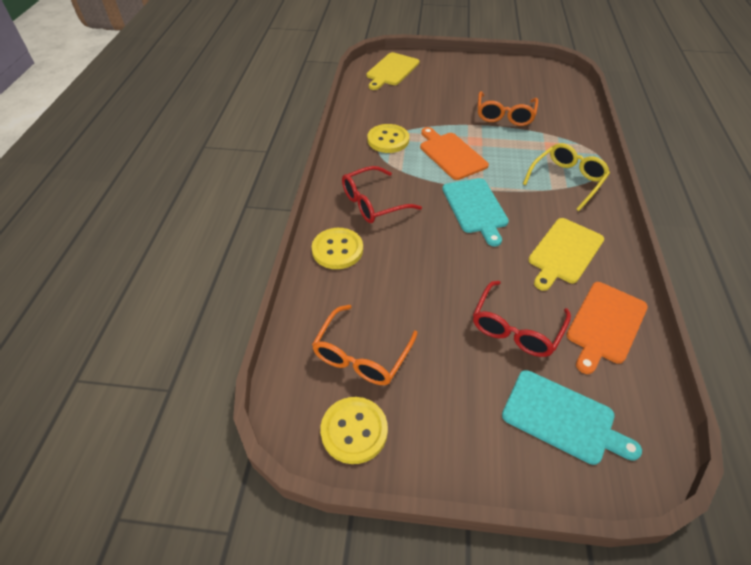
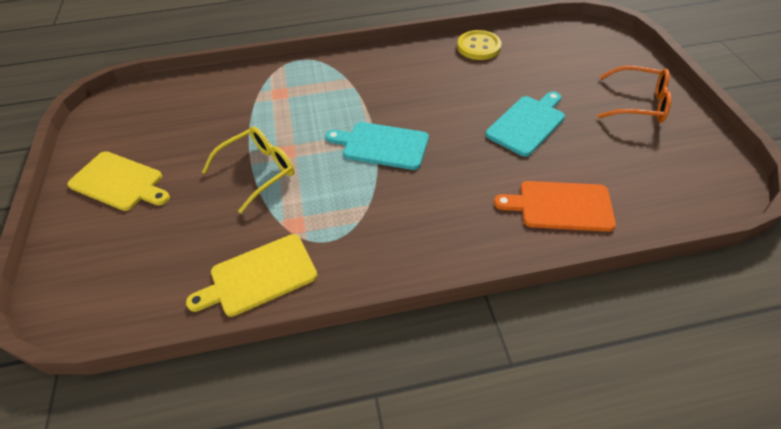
orange cutting board: 2 -> 1
orange glasses: 2 -> 1
red glasses: 2 -> 0
yellow button: 3 -> 1

